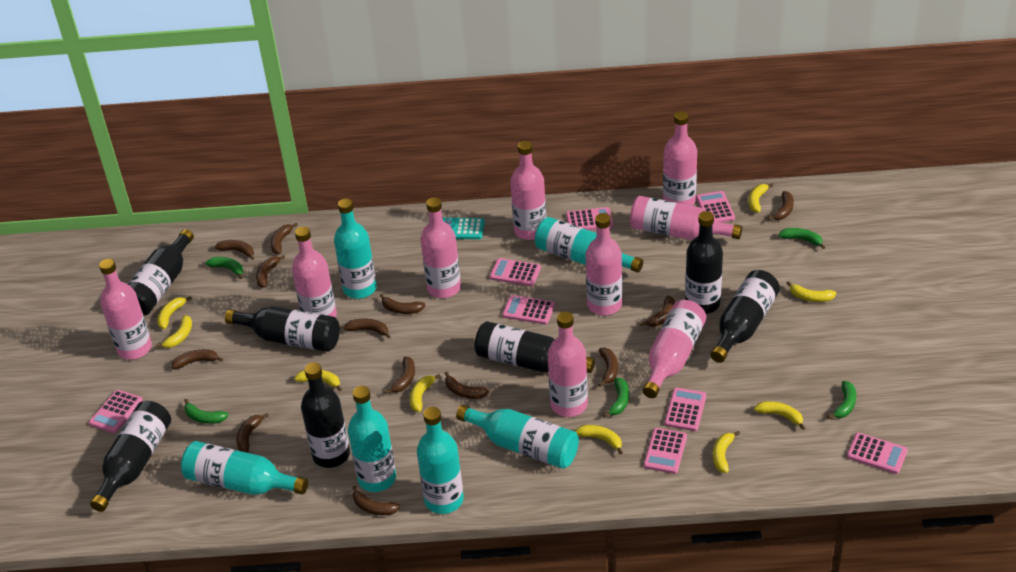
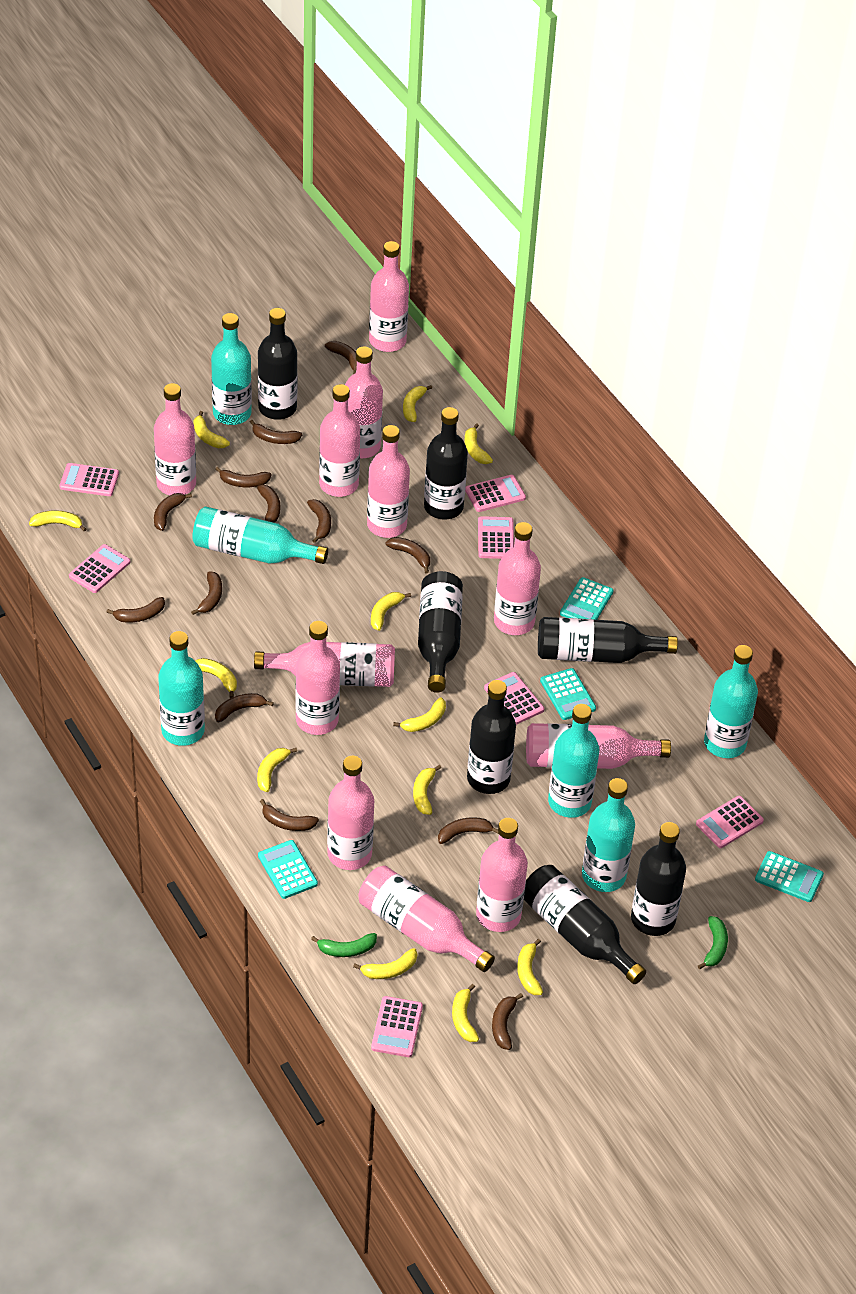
green banana: 5 -> 2
pink bottle: 9 -> 12
pink calculator: 8 -> 7
turquoise calculator: 1 -> 4
yellow banana: 9 -> 12

